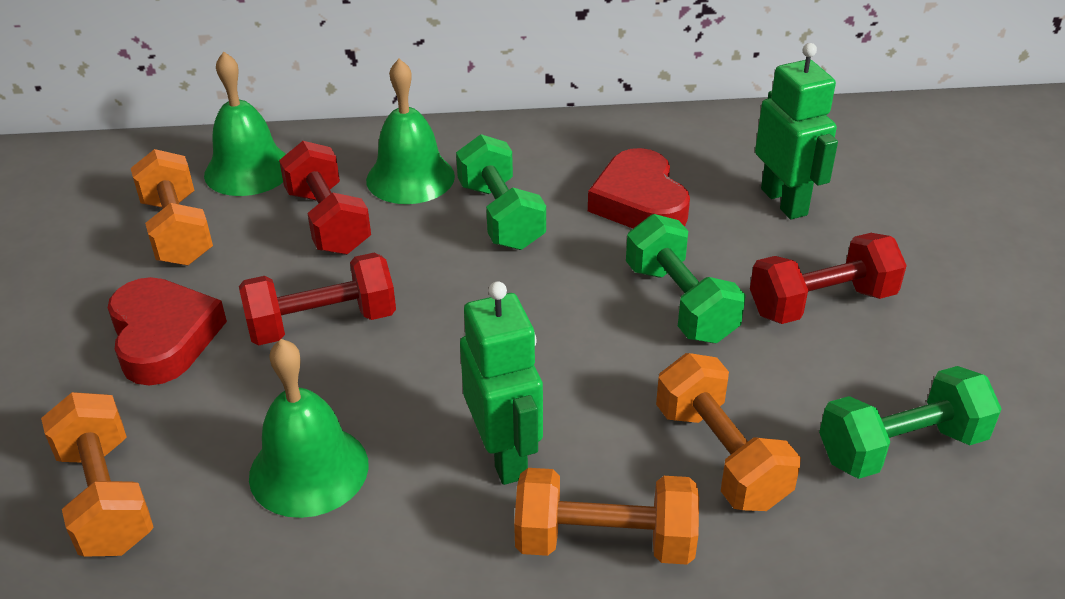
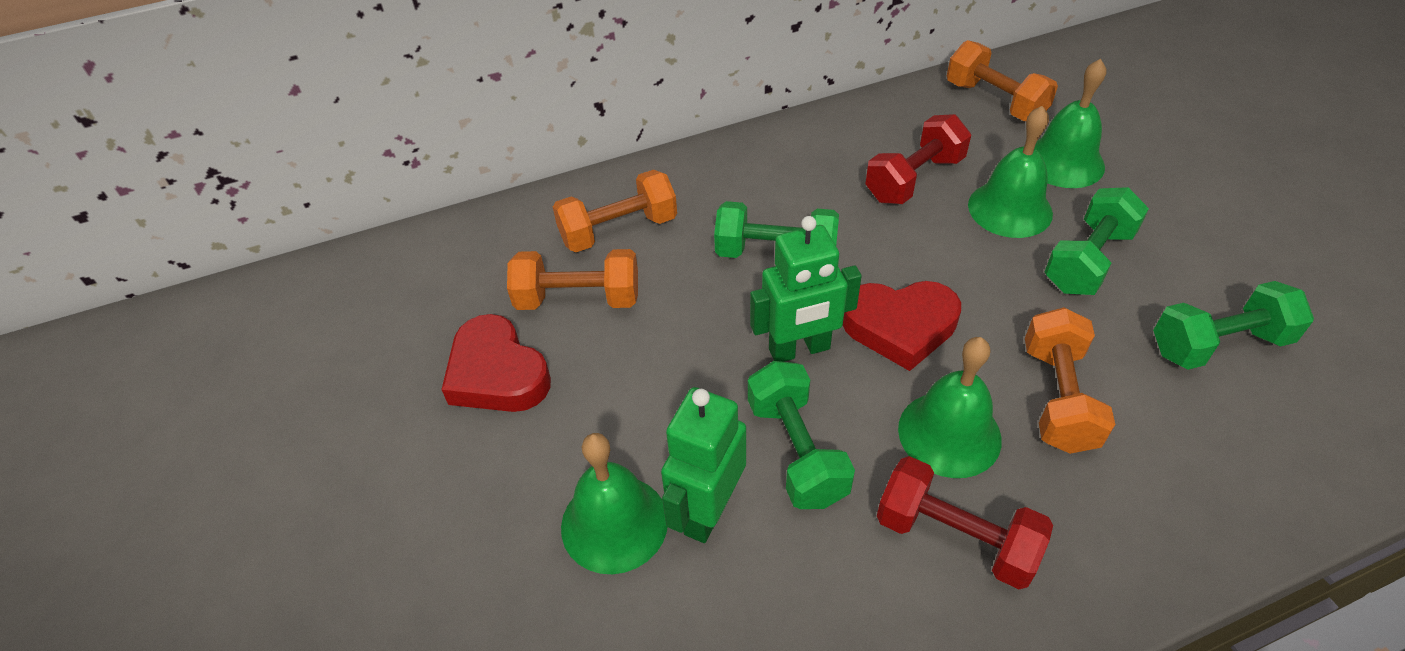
green bell: 3 -> 4
green dumbbell: 3 -> 4
red dumbbell: 3 -> 2

